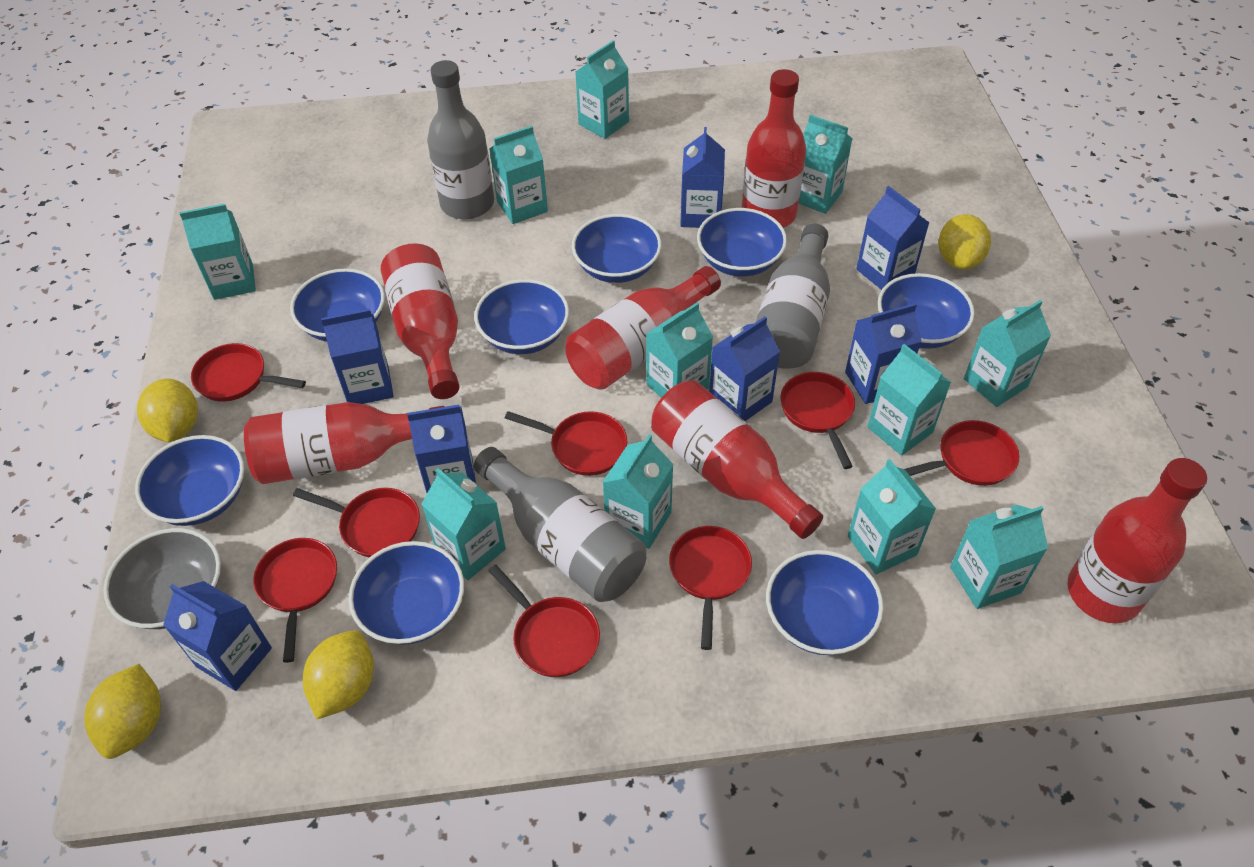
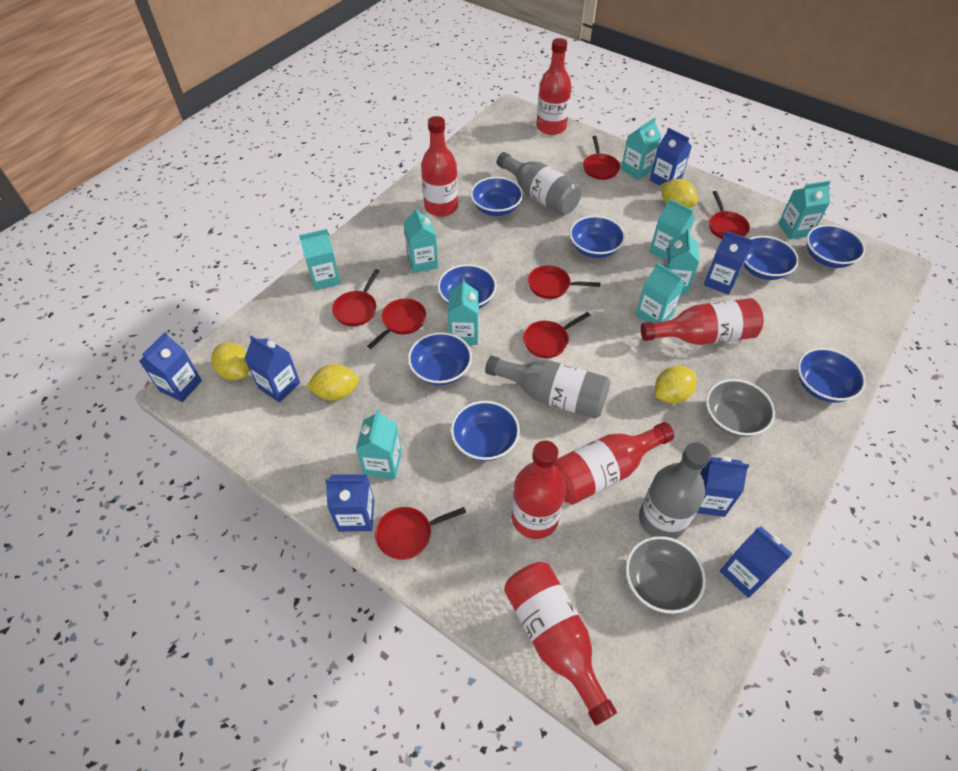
grey bowl: 1 -> 2
red pan: 8 -> 7
turquoise carton: 11 -> 9

